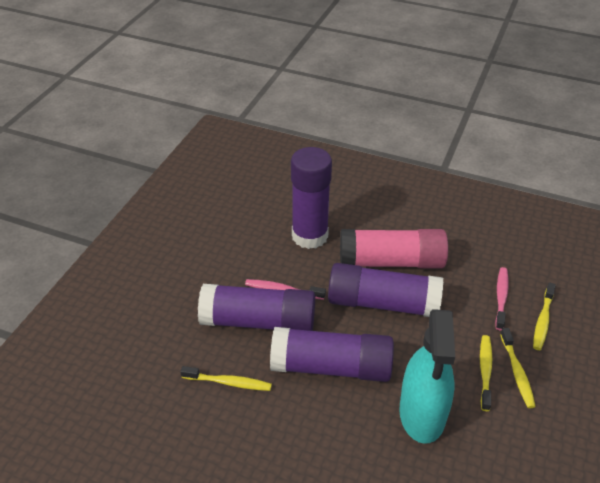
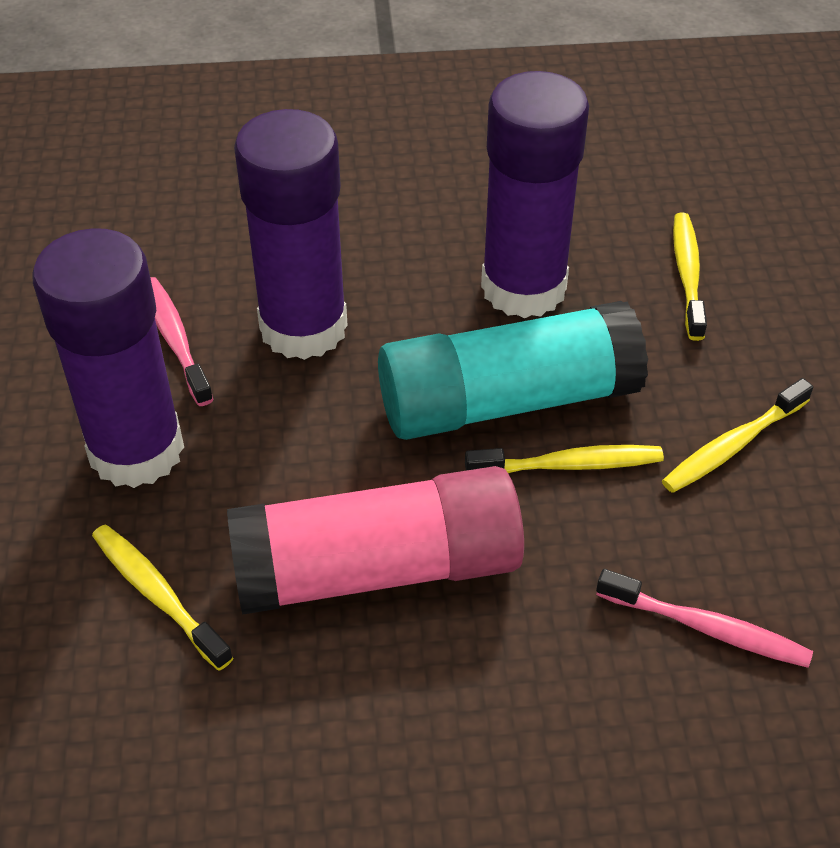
purple glue stick: 4 -> 3
turquoise glue stick: 0 -> 1
turquoise spray bottle: 1 -> 0

